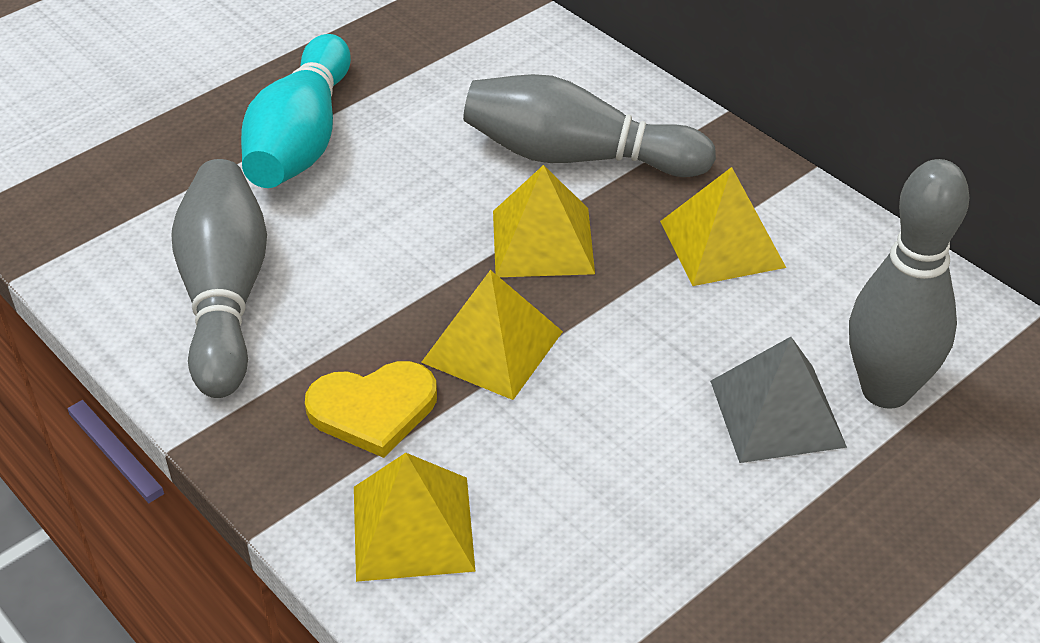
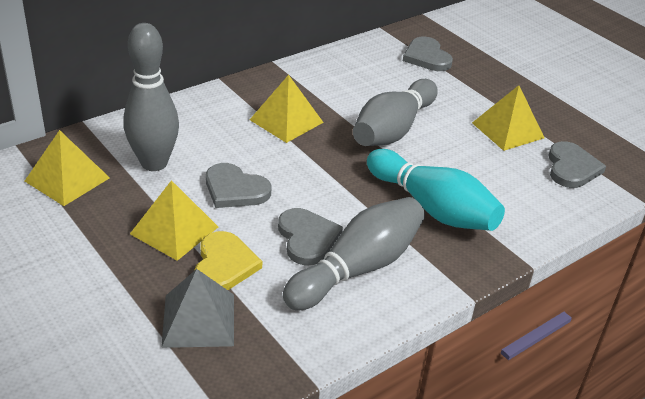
grey heart: 0 -> 4

